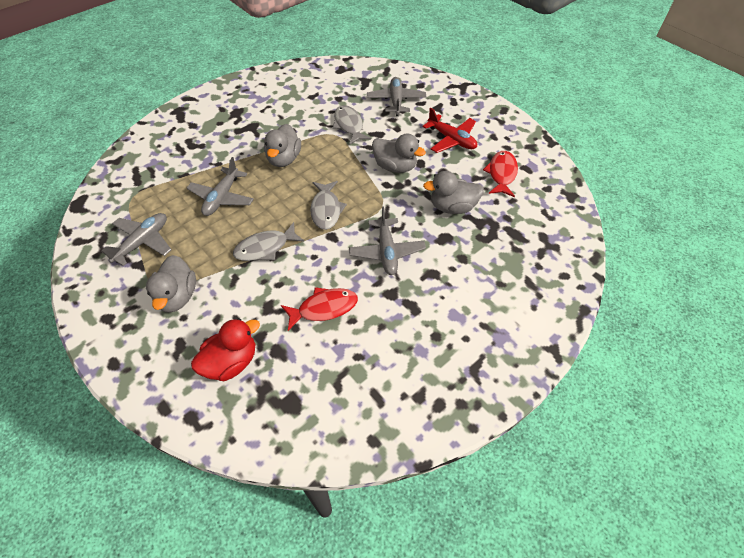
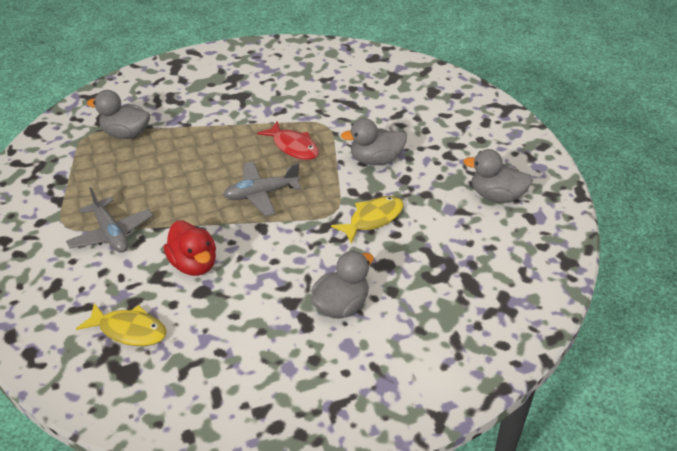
grey fish: 3 -> 0
grey plane: 4 -> 2
red fish: 2 -> 1
red plane: 1 -> 0
yellow fish: 0 -> 2

